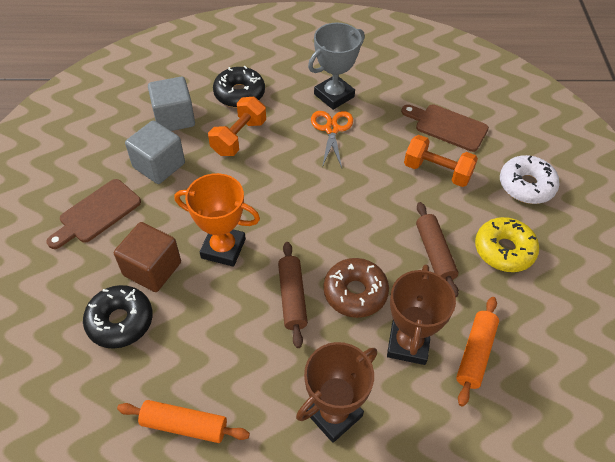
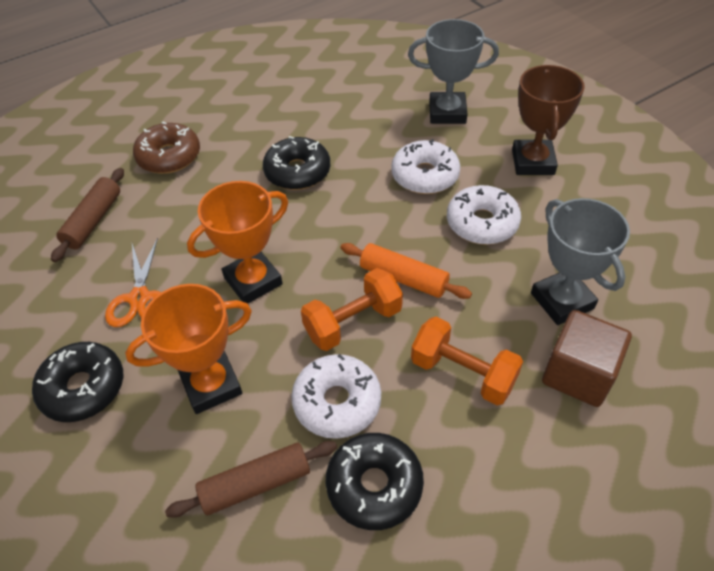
black donut: 2 -> 3
brown cutting board: 2 -> 0
brown trophy: 2 -> 1
grey cube: 2 -> 0
grey trophy: 1 -> 2
orange rolling pin: 2 -> 1
orange trophy: 1 -> 2
white donut: 1 -> 3
yellow donut: 1 -> 0

